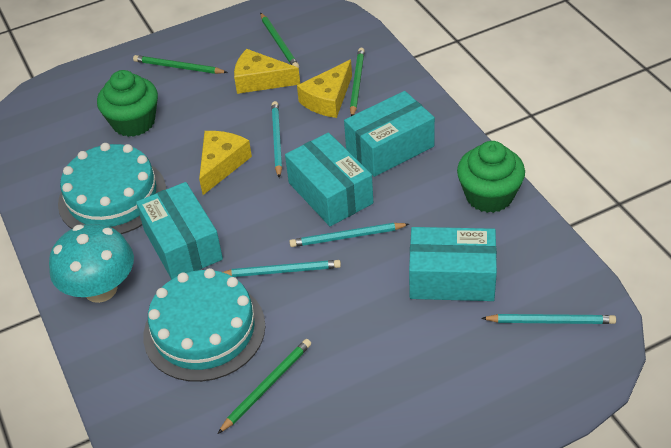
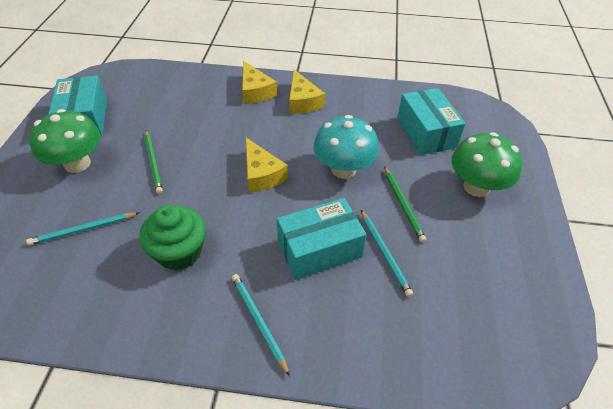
green cupcake: 2 -> 1
green mushroom: 0 -> 2
green pencil: 4 -> 2
turquoise box: 4 -> 3
turquoise cake: 2 -> 0
turquoise pencil: 4 -> 3

